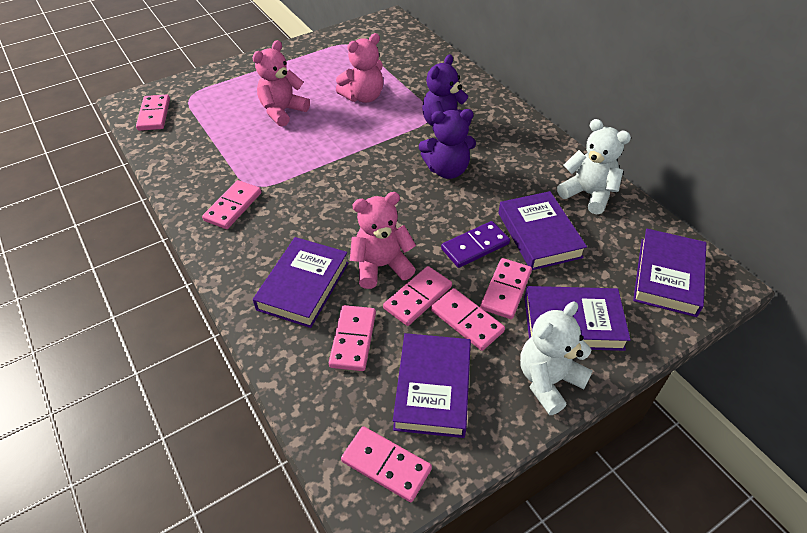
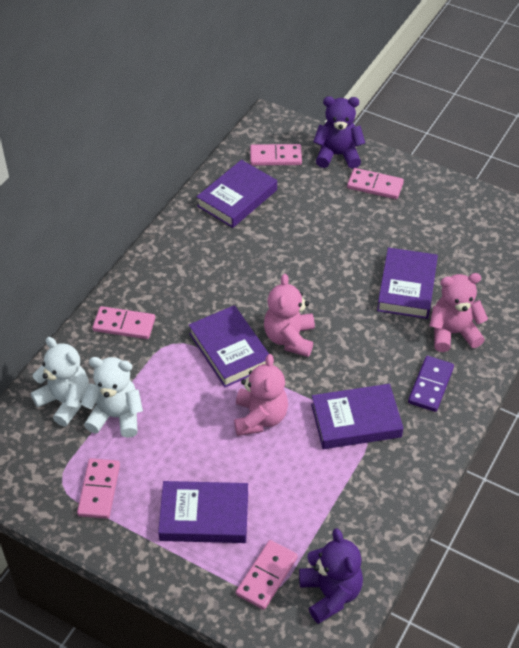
pink domino: 7 -> 5

